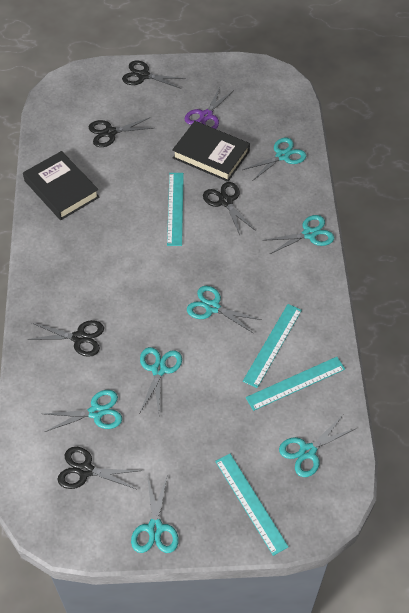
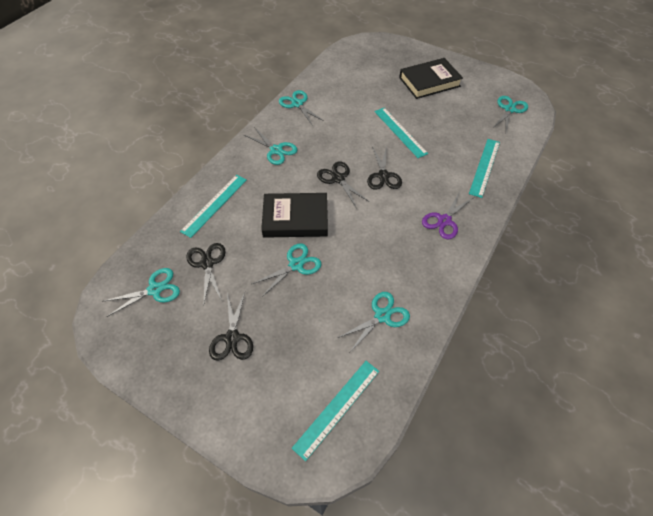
black scissors: 5 -> 4
turquoise scissors: 7 -> 6

